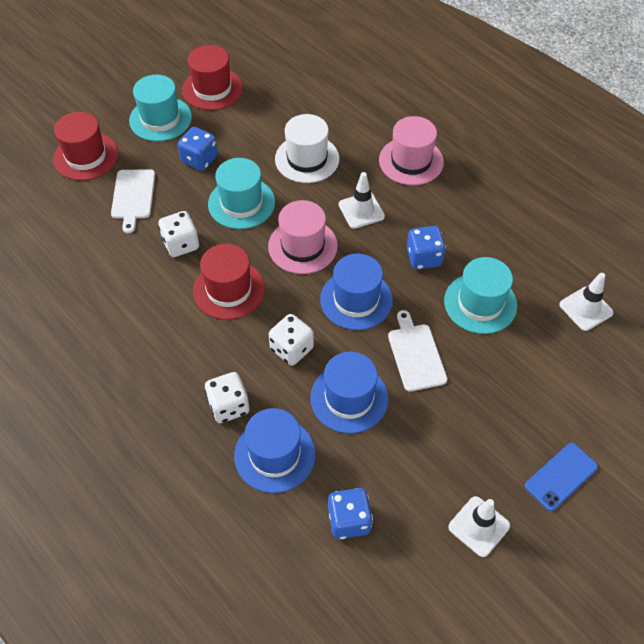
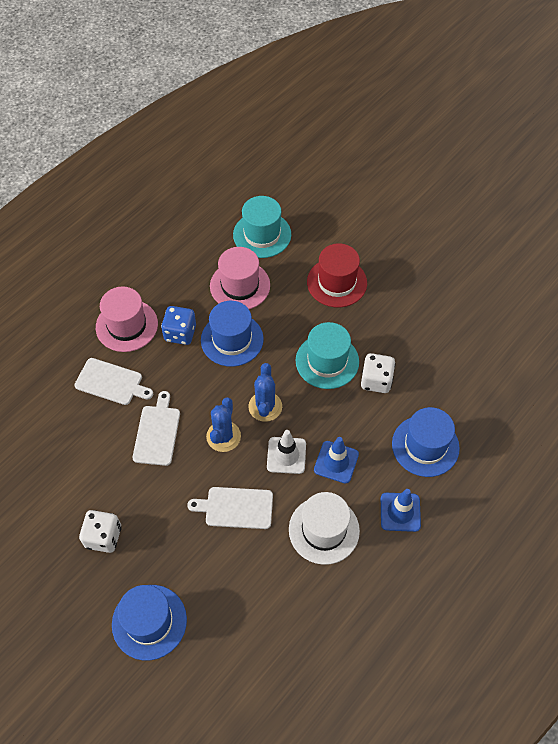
blue cactus: 0 -> 2
blue dice: 3 -> 1
blue phone: 1 -> 0
blue traffic cone: 0 -> 2
red hat: 3 -> 1
turquoise hat: 3 -> 2
white cutting board: 2 -> 3
white dice: 3 -> 2
white traffic cone: 3 -> 1

